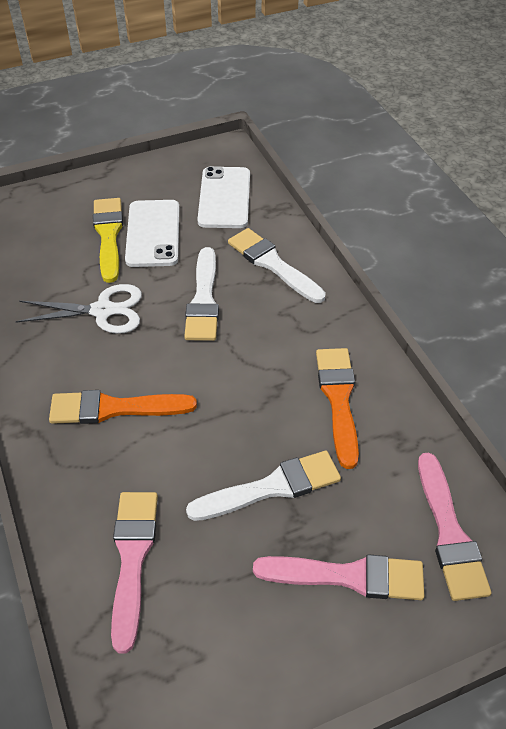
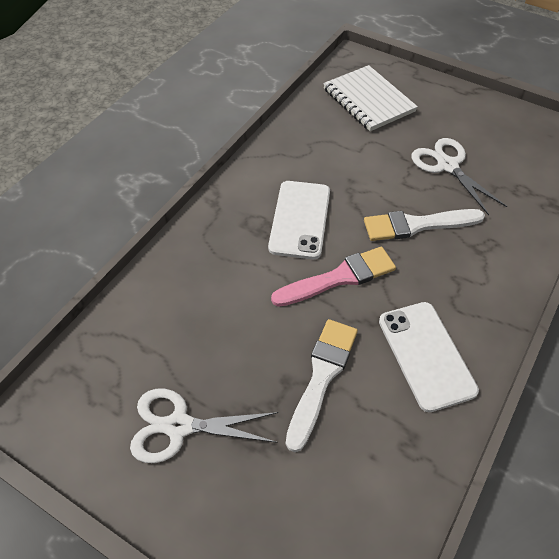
orange brush: 2 -> 0
pink brush: 3 -> 1
white brush: 3 -> 2
white notebook: 0 -> 1
white scissors: 1 -> 2
yellow brush: 1 -> 0

